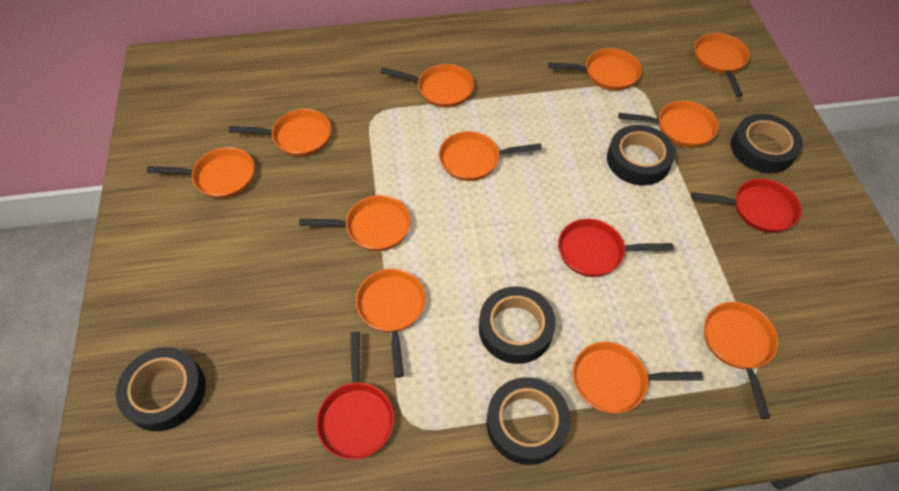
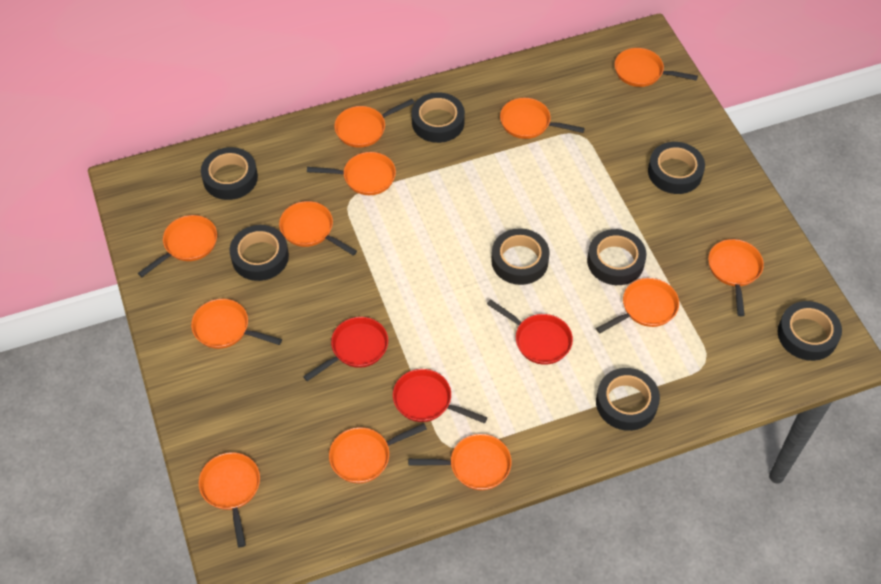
black tape: 5 -> 8
orange pan: 11 -> 12

